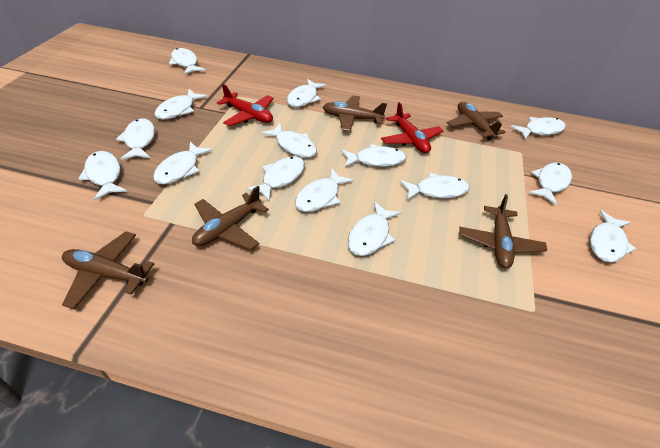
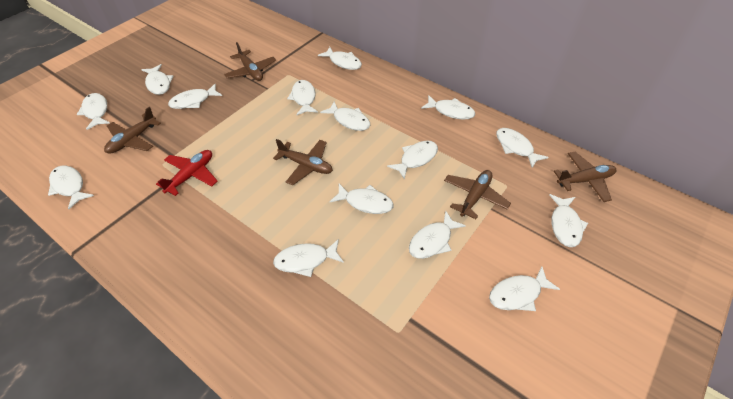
red plane: 2 -> 1

